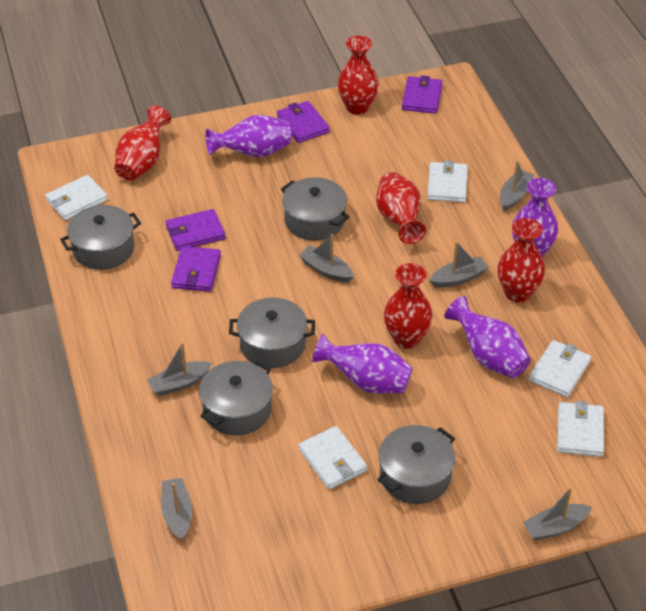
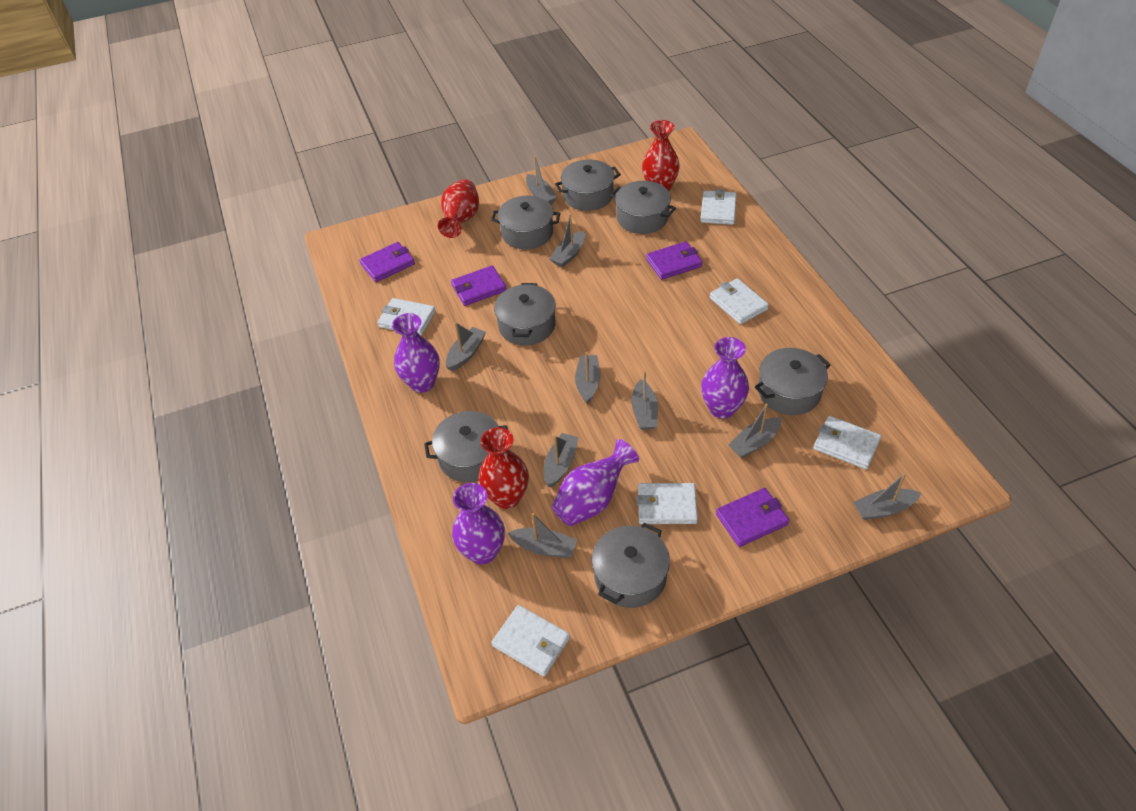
grey boat: 6 -> 9
grey pot: 5 -> 7
red vase: 5 -> 3
white wallet: 5 -> 6

